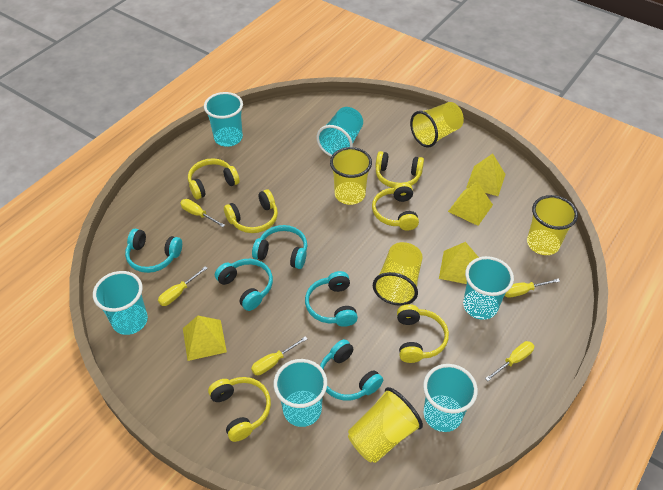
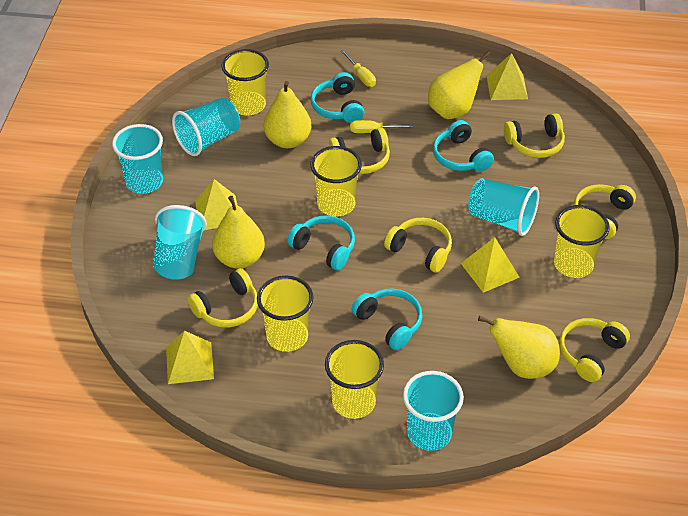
turquoise cup: 6 -> 5
turquoise headphones: 5 -> 4
yellow pear: 0 -> 4
yellow screwdriver: 5 -> 2

